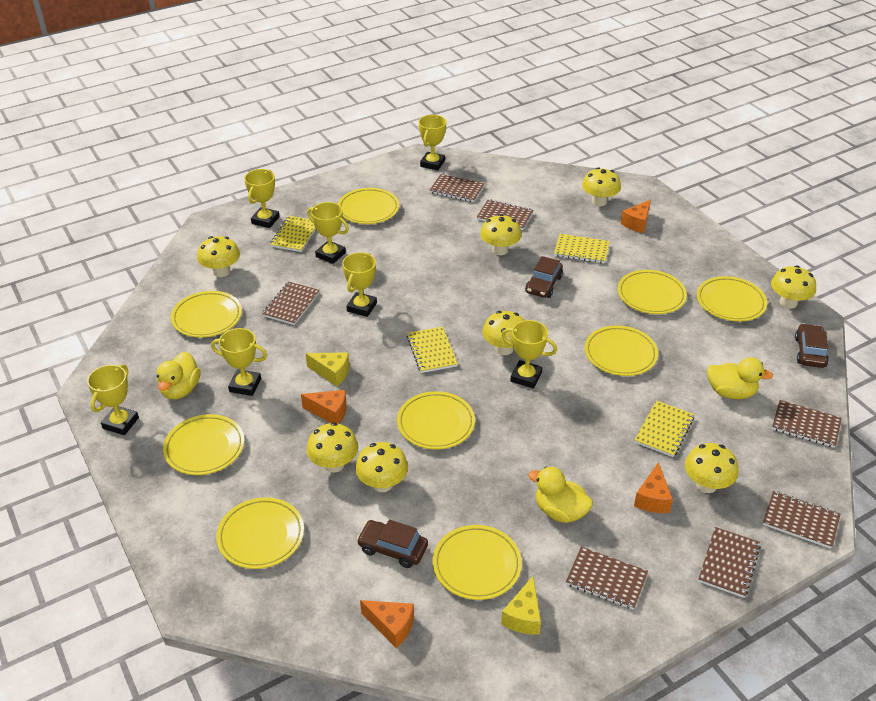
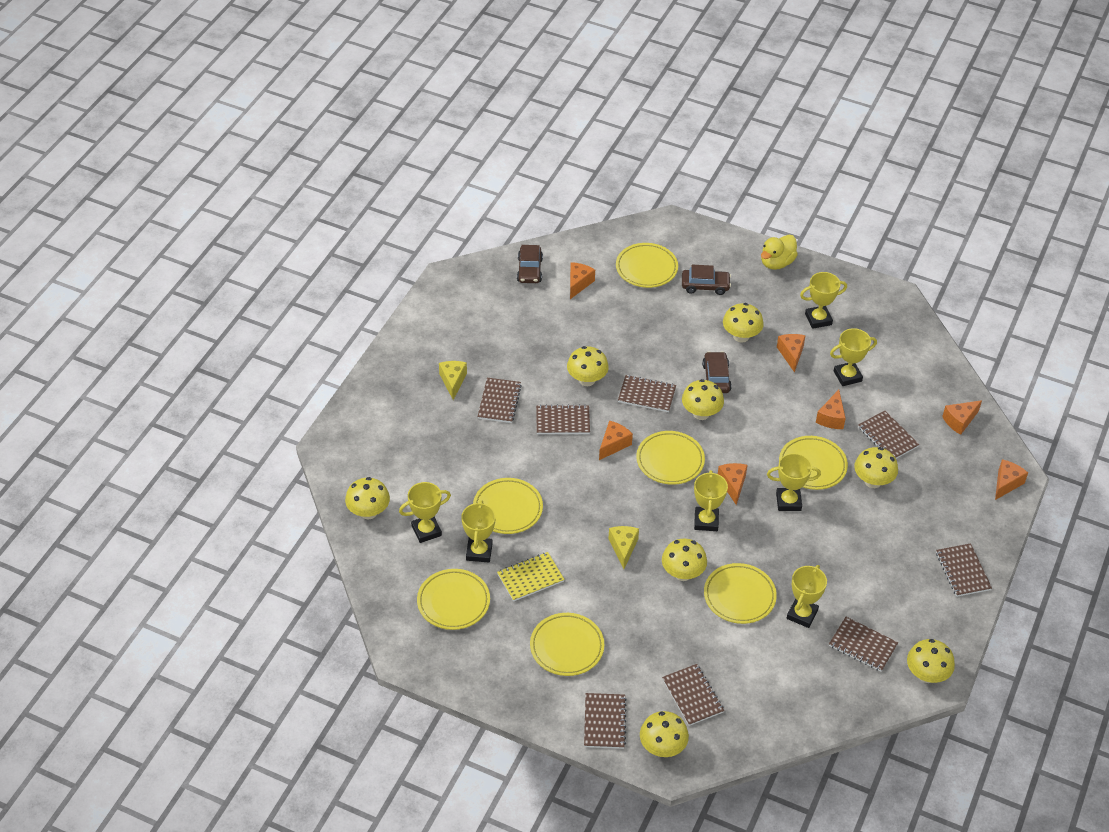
brown notebook: 7 -> 8
orange cheese: 4 -> 7
yellow duck: 3 -> 1
yellow notebook: 4 -> 1
yellow plate: 9 -> 7

